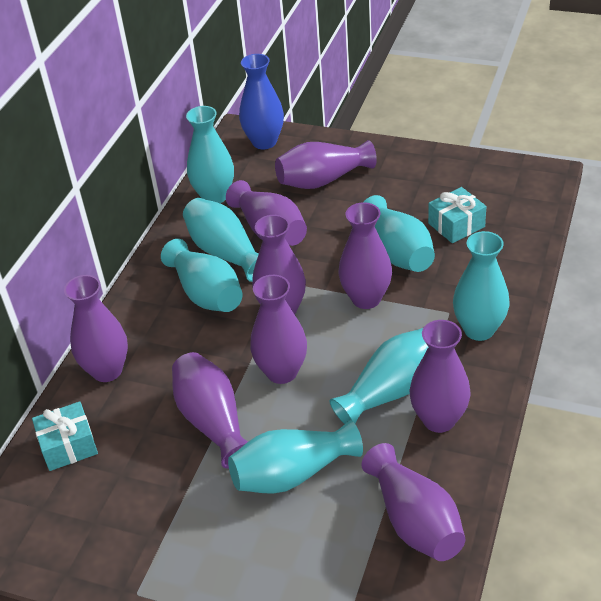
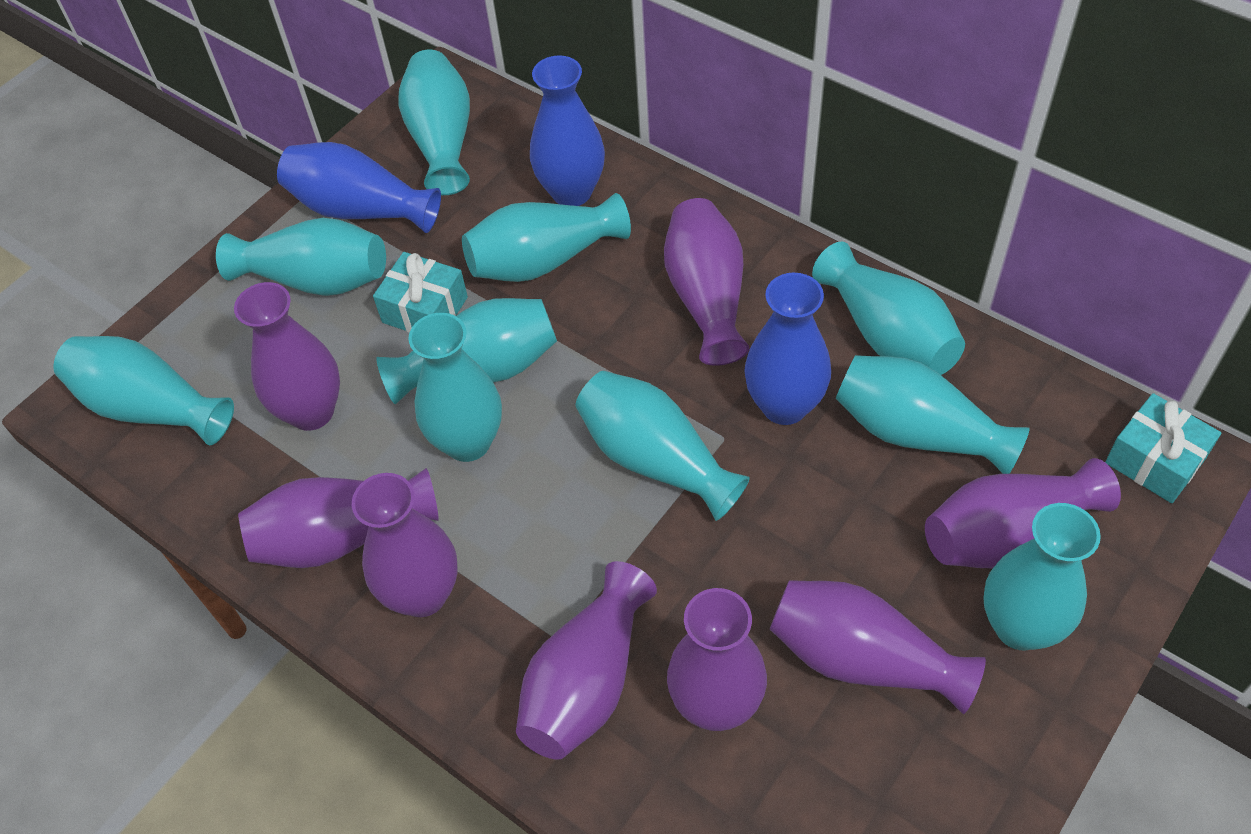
blue vase: 1 -> 3
purple vase: 9 -> 8
turquoise vase: 7 -> 10

